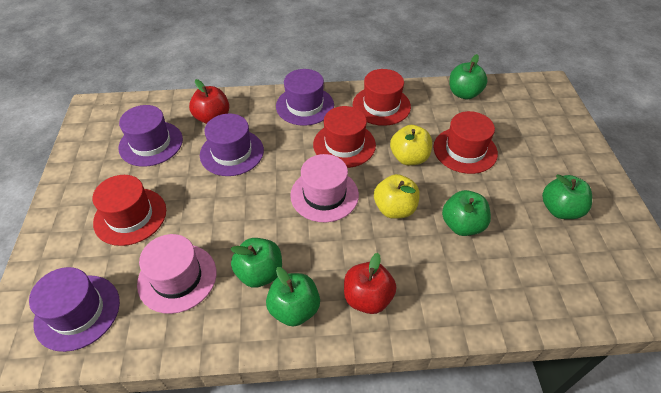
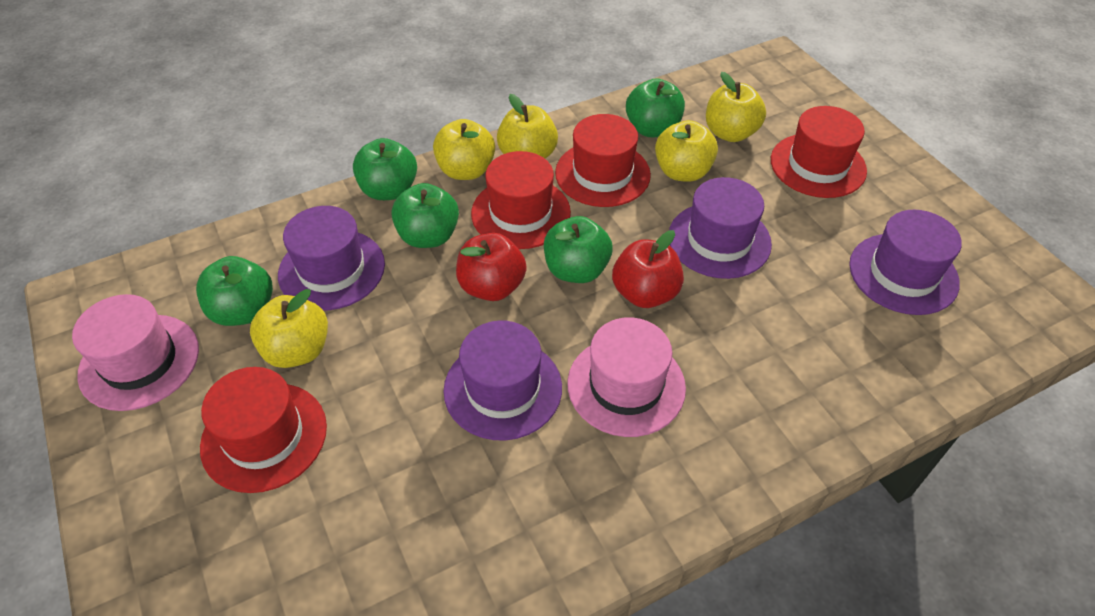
yellow apple: 2 -> 5

